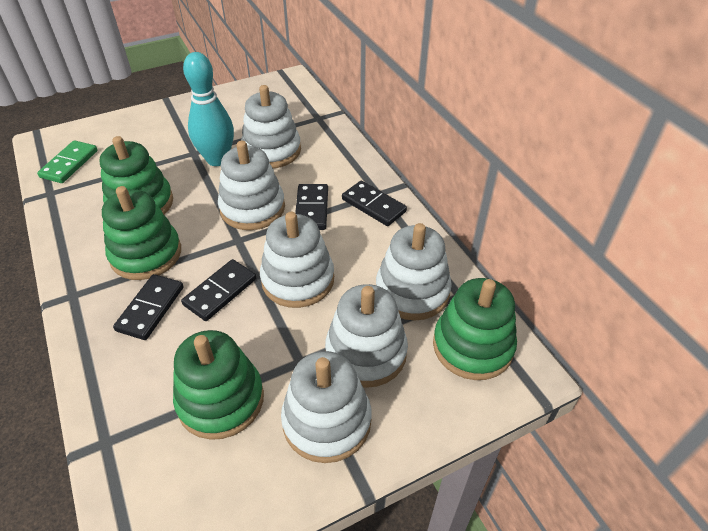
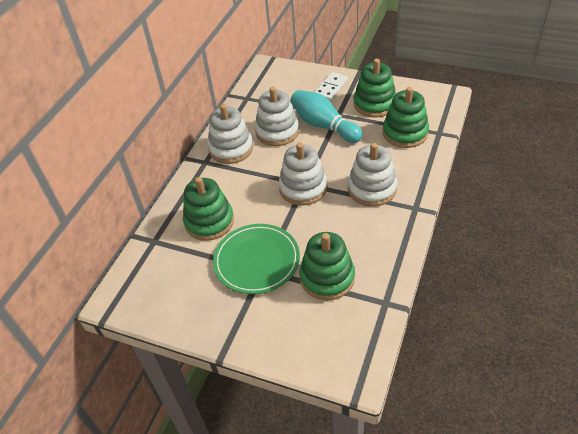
black domino: 4 -> 0
green domino: 1 -> 0
green plate: 0 -> 1
white domino: 0 -> 1
white stacking toy: 6 -> 4

